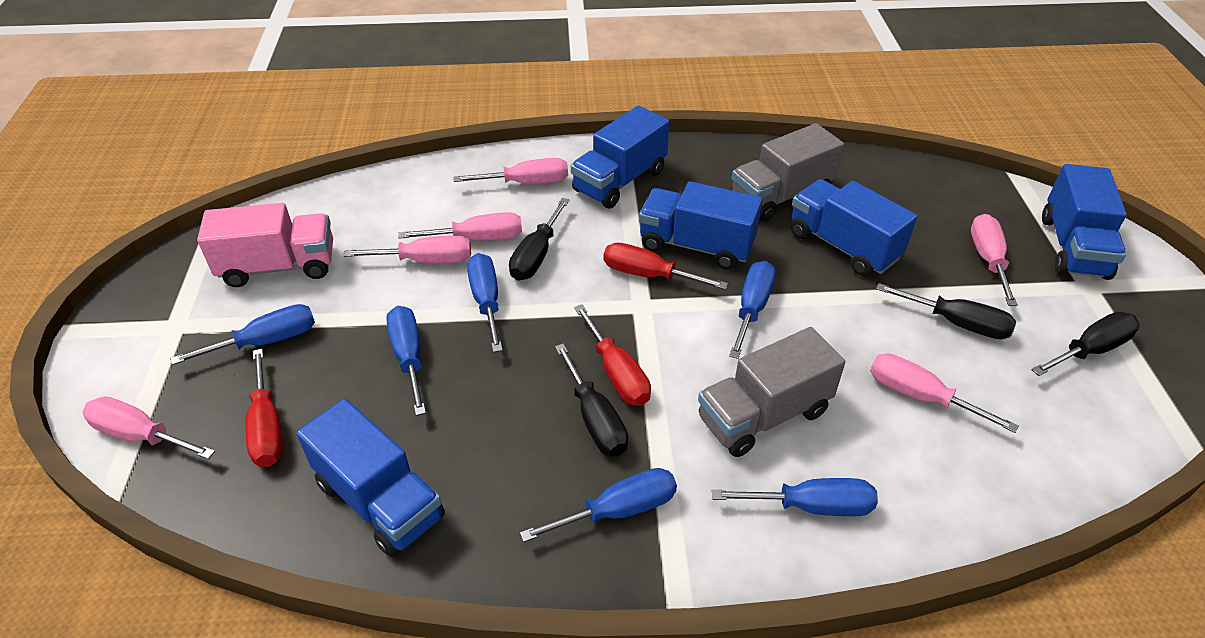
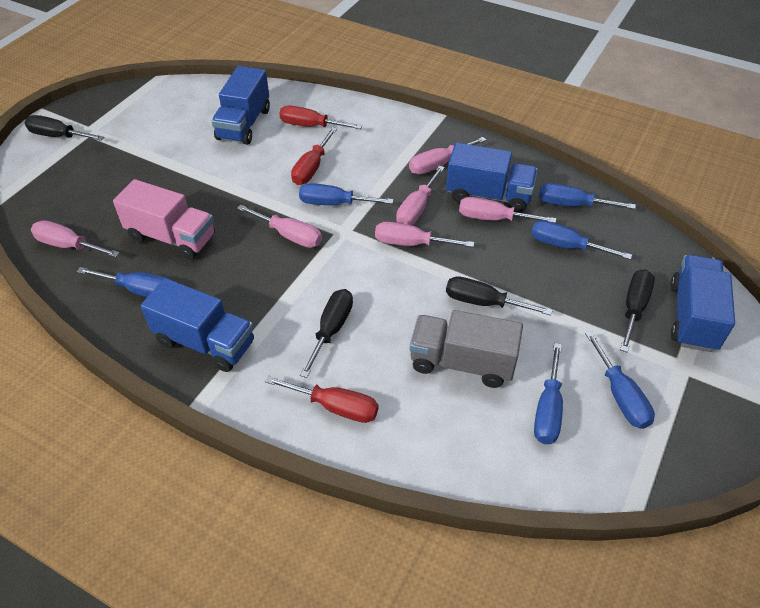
blue truck: 5 -> 4
grey truck: 2 -> 1

